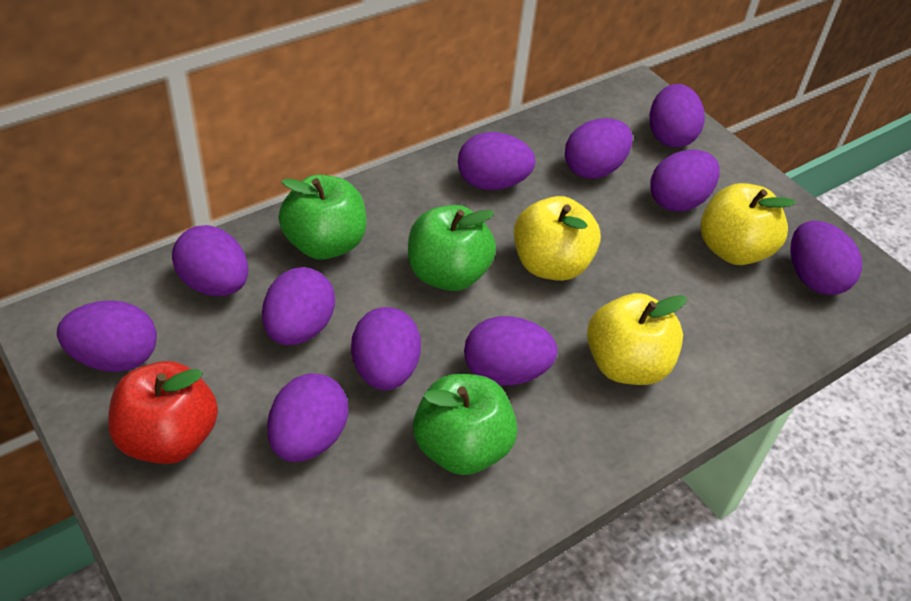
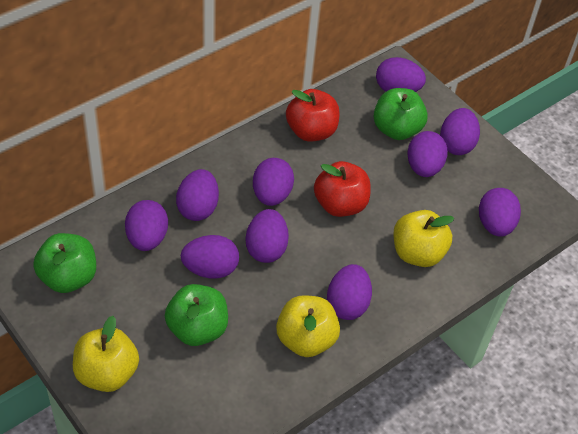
purple egg: 11 -> 10
red apple: 1 -> 2

